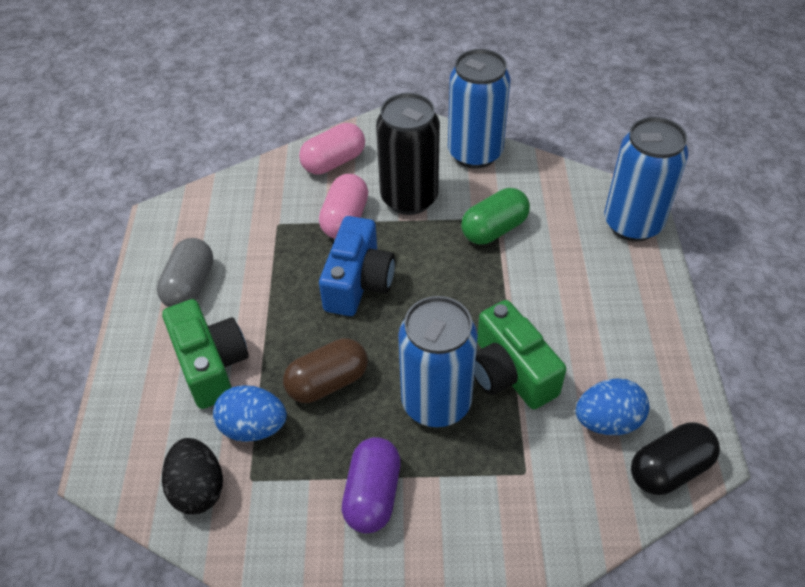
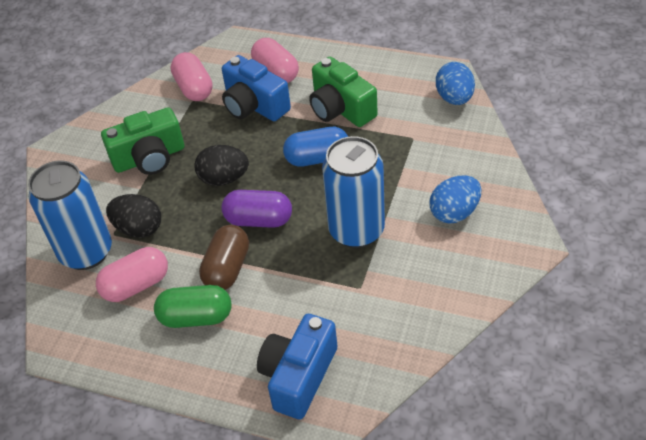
black can: 1 -> 0
black capsule: 1 -> 0
black egg: 1 -> 2
blue camera: 1 -> 2
blue can: 3 -> 2
blue capsule: 0 -> 1
grey capsule: 1 -> 0
pink capsule: 2 -> 3

